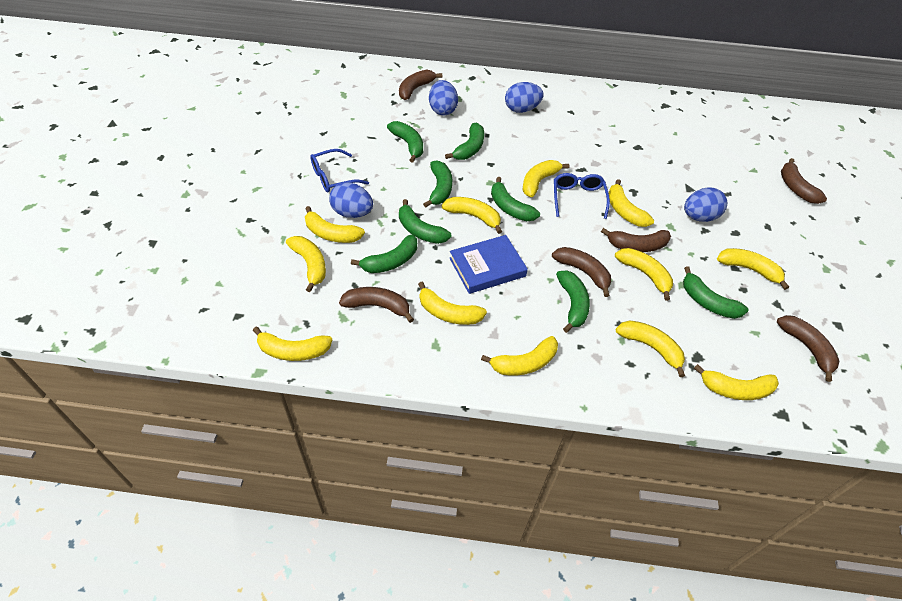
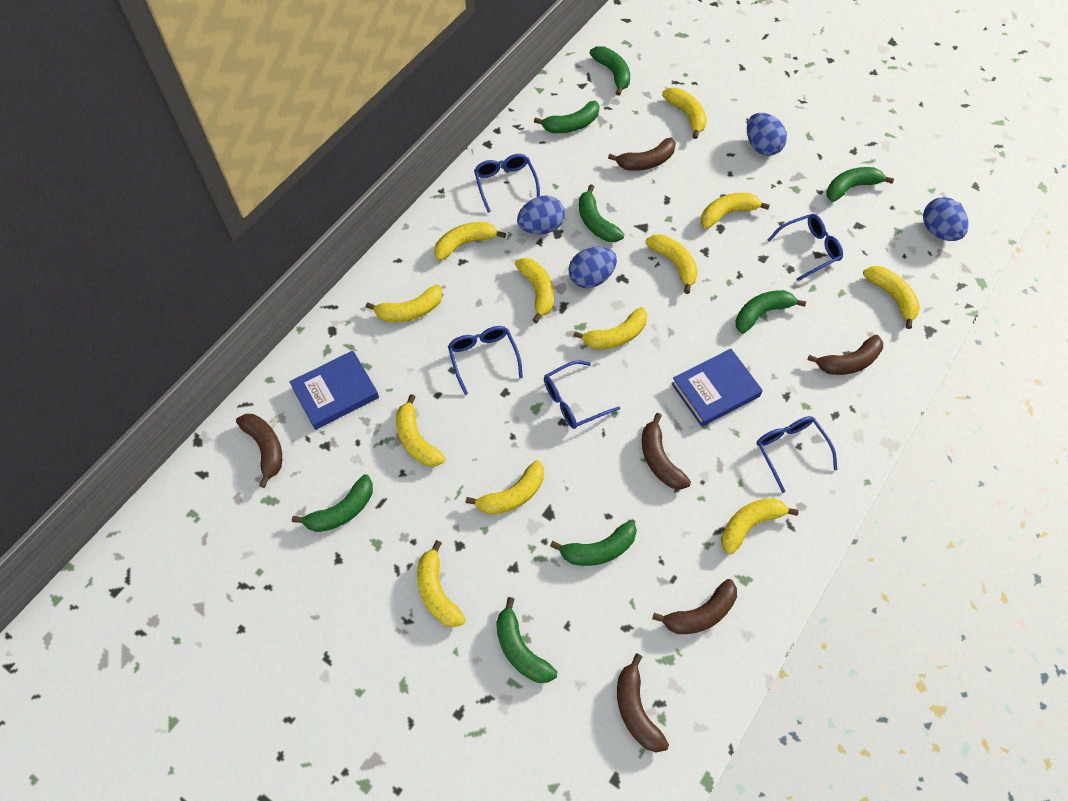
blue book: 1 -> 2
blue glasses: 2 -> 5

